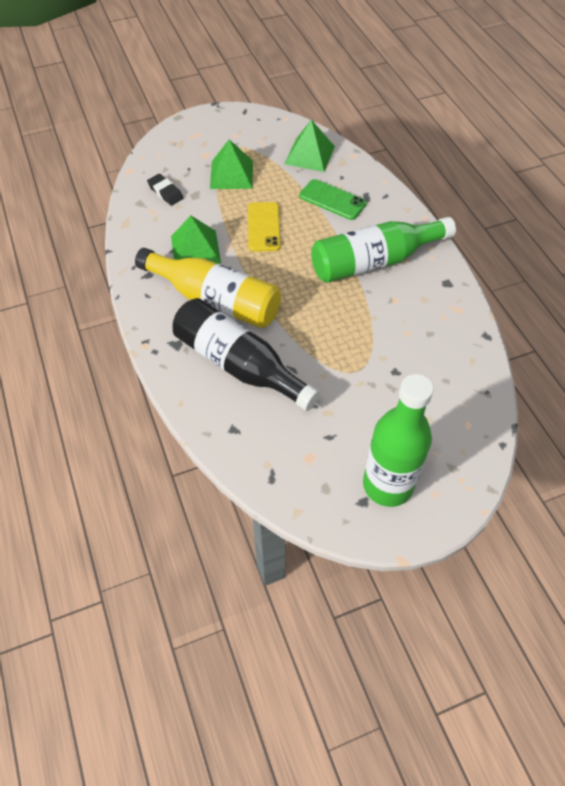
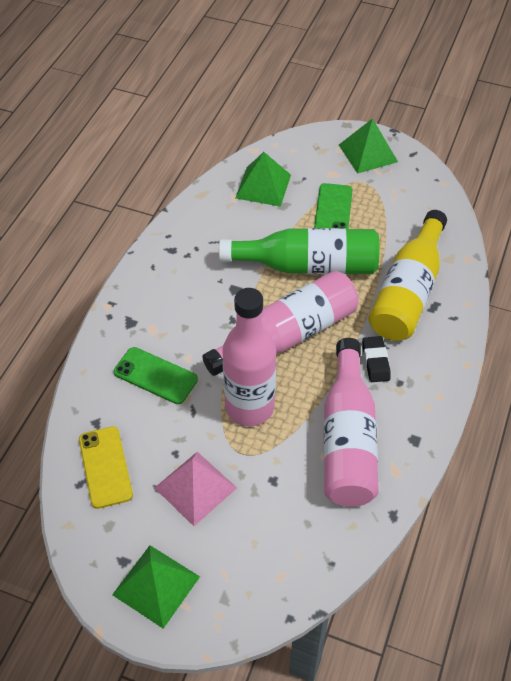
black bottle: 1 -> 0
green bottle: 2 -> 1
green phone: 1 -> 2
pink bottle: 0 -> 3
pink pyramid: 0 -> 1

